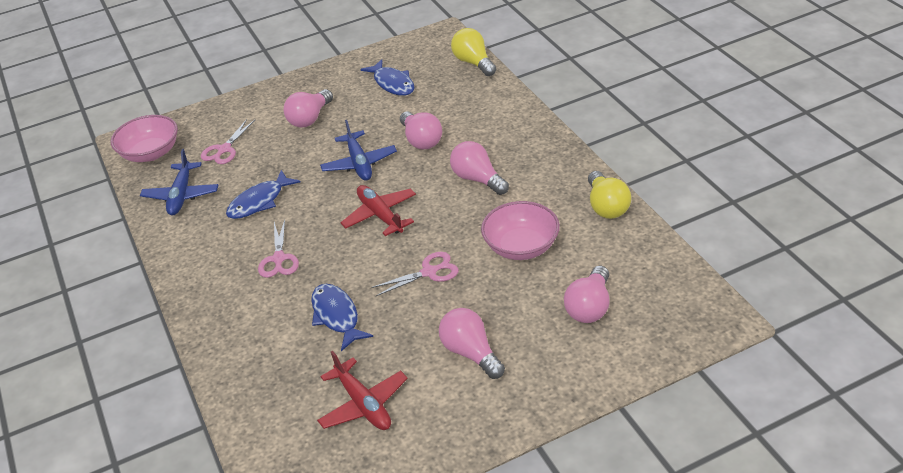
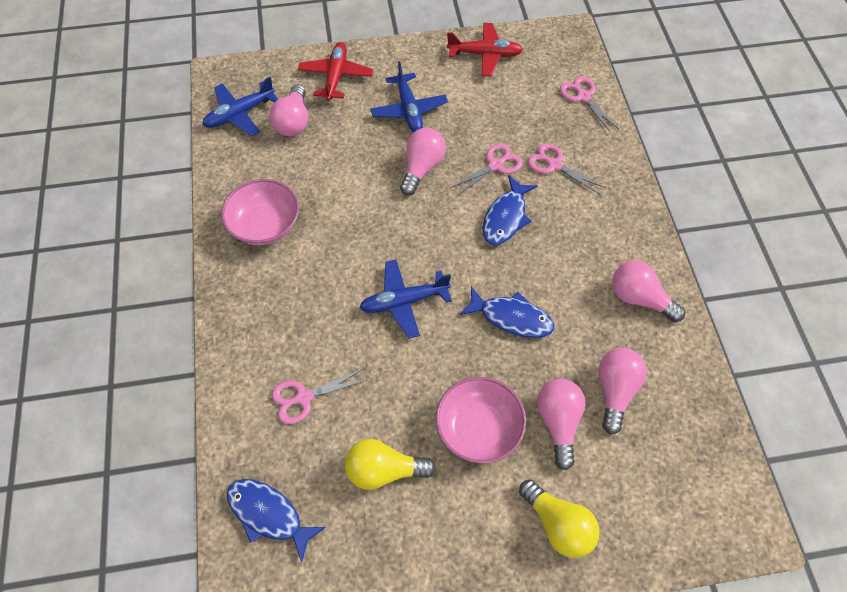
blue plane: 2 -> 3
pink scissors: 3 -> 4

